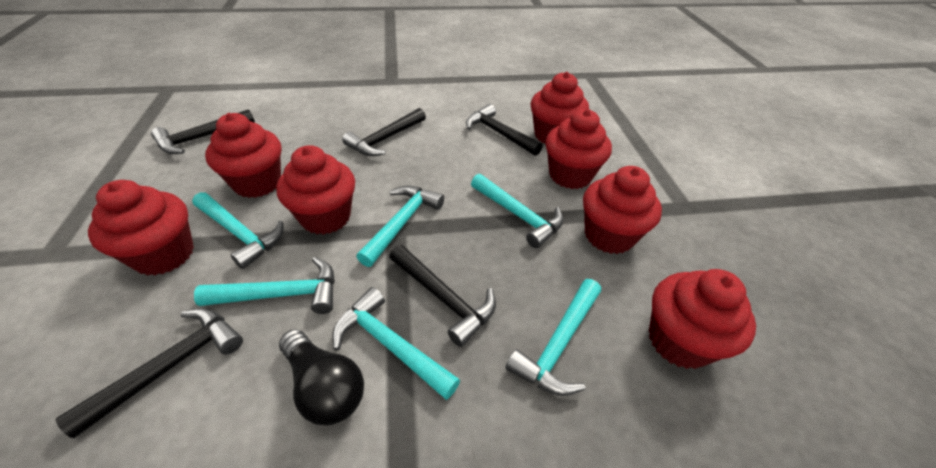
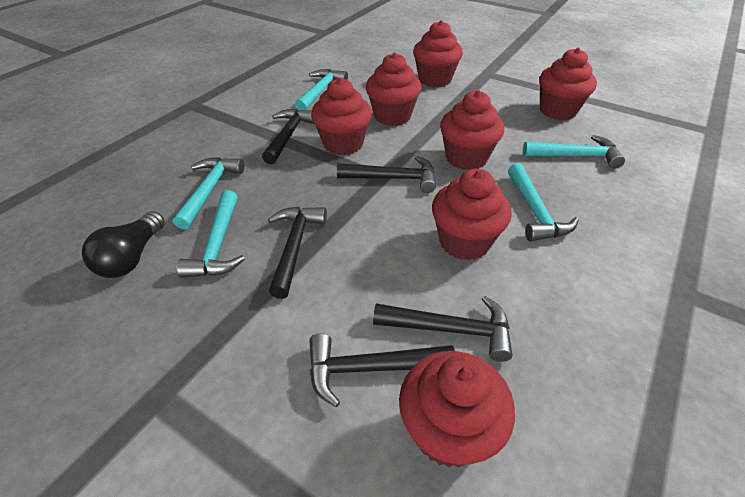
turquoise hammer: 6 -> 5

